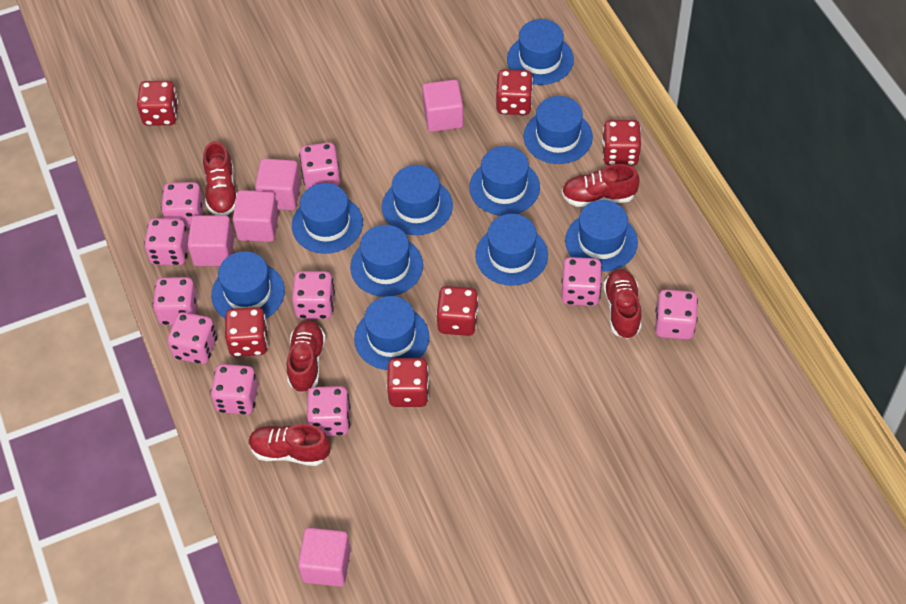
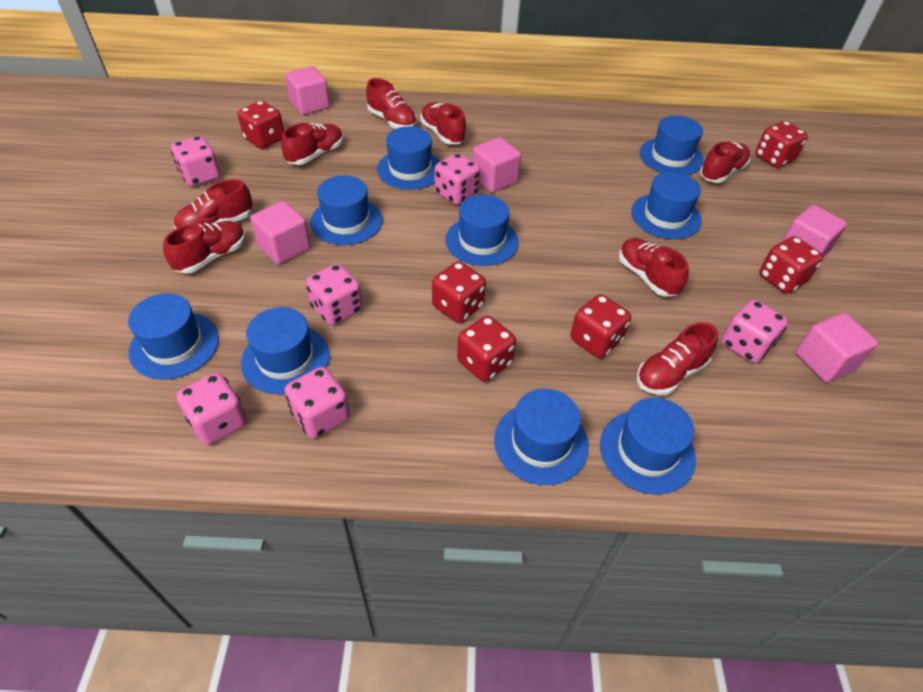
blue hat: 10 -> 9
pink dice: 10 -> 6
red shoe: 5 -> 8

